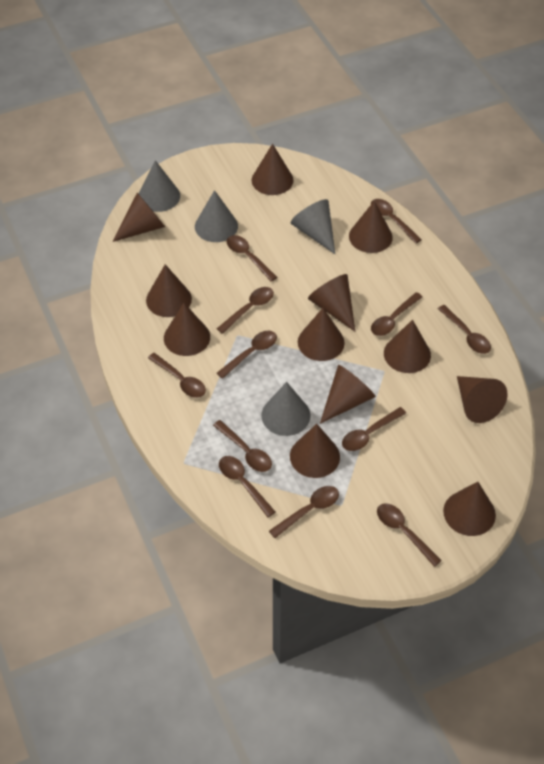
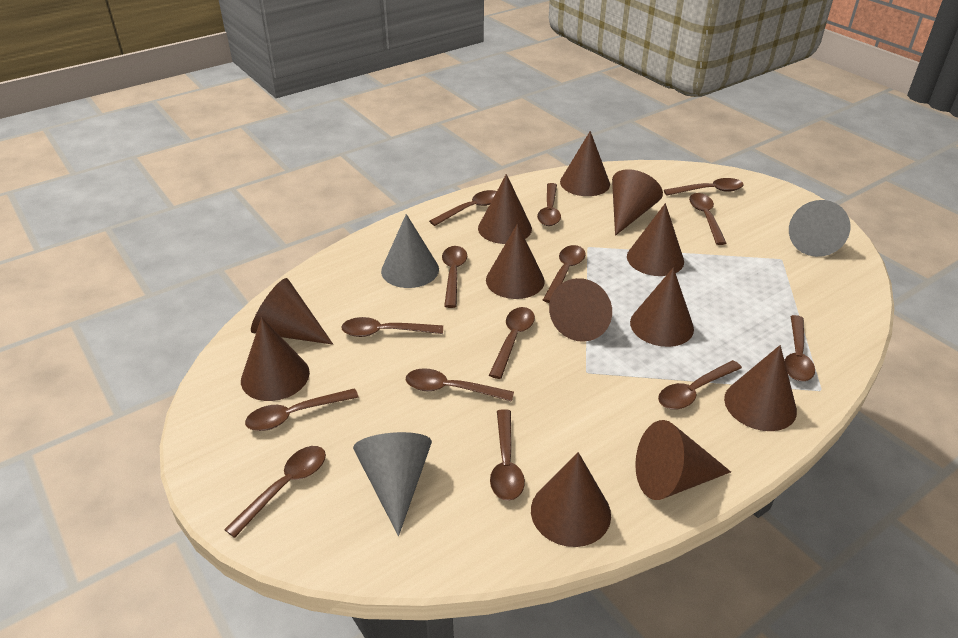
brown spoon: 12 -> 14
grey cone: 4 -> 3

